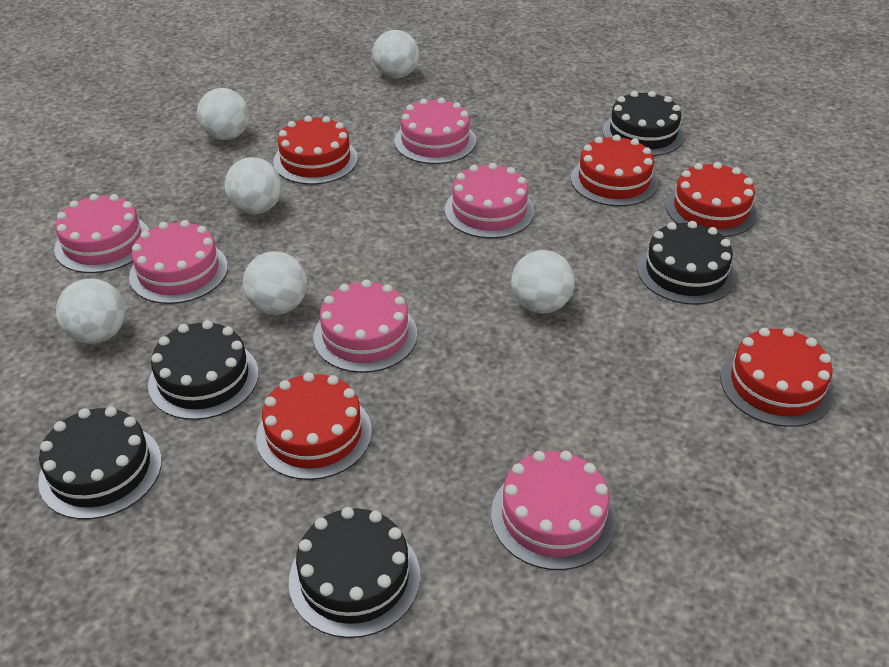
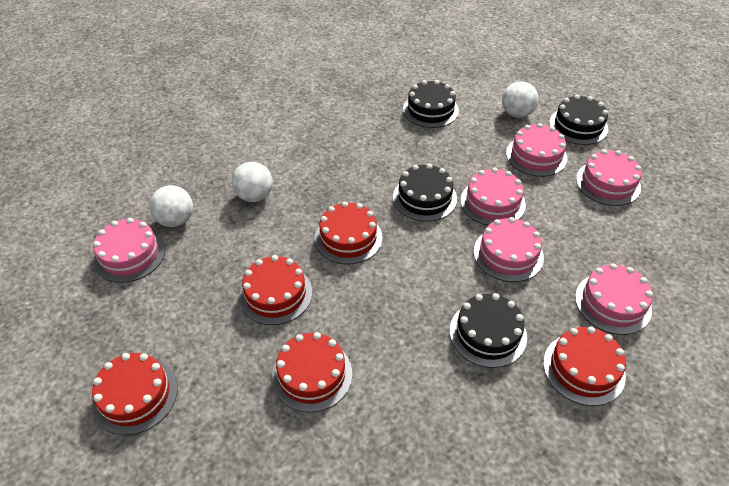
black cake: 5 -> 4
white ball: 6 -> 3

